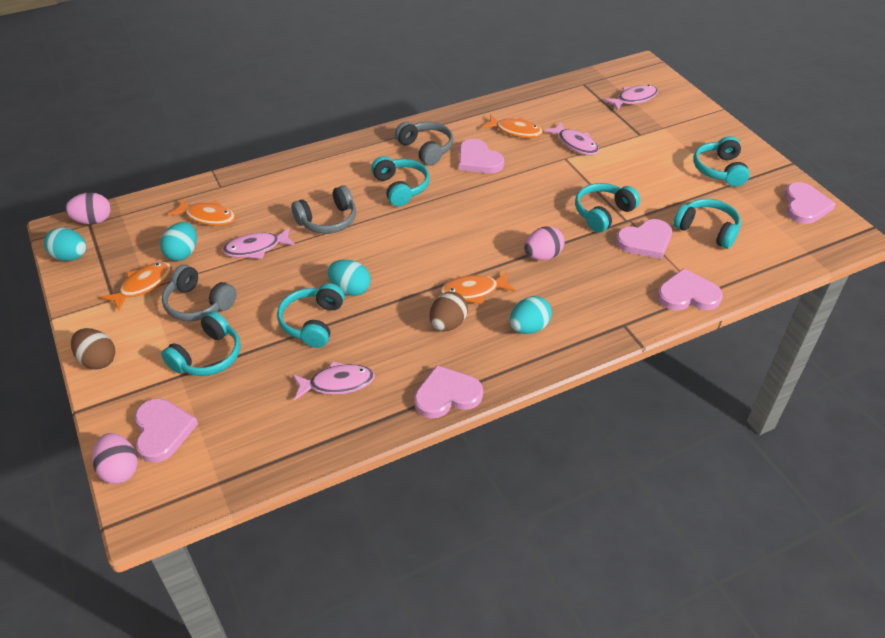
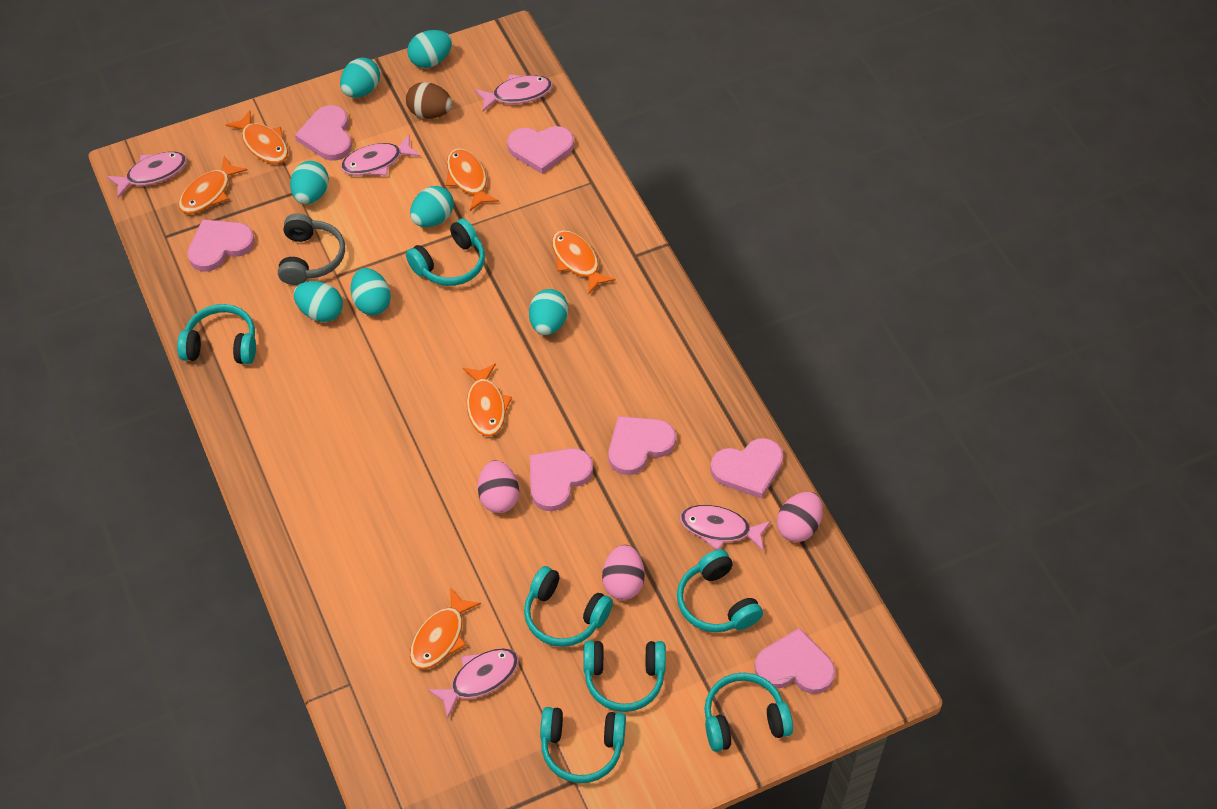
brown egg: 2 -> 1
grey headphones: 3 -> 1
orange fish: 4 -> 6
pink fish: 4 -> 5
pink heart: 6 -> 7
turquoise egg: 4 -> 7
turquoise headphones: 6 -> 7

